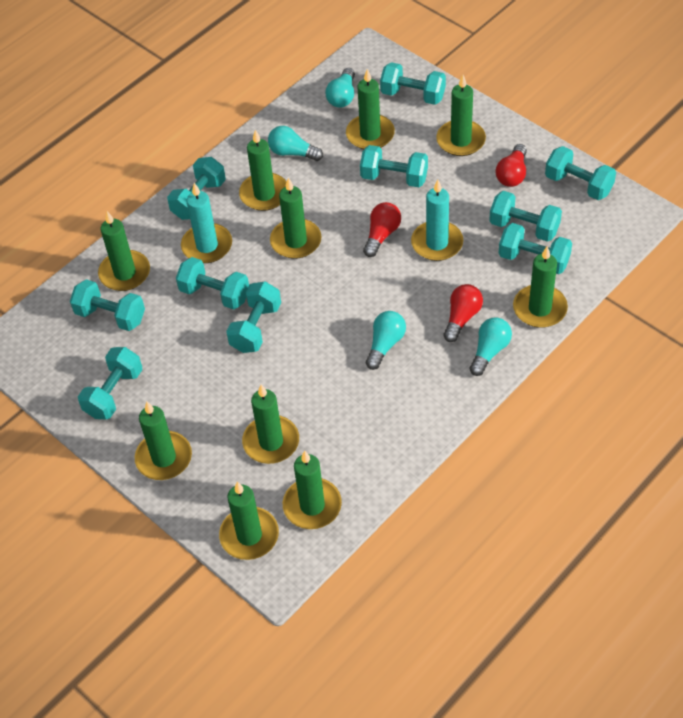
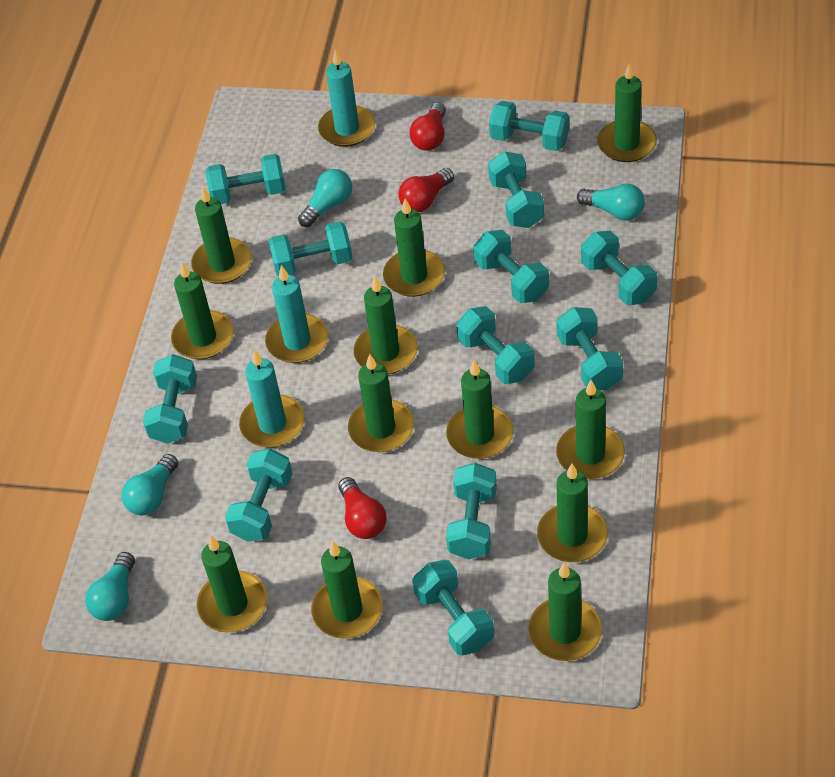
green candle: 10 -> 12
turquoise candle: 2 -> 3
turquoise dumbbell: 10 -> 12

